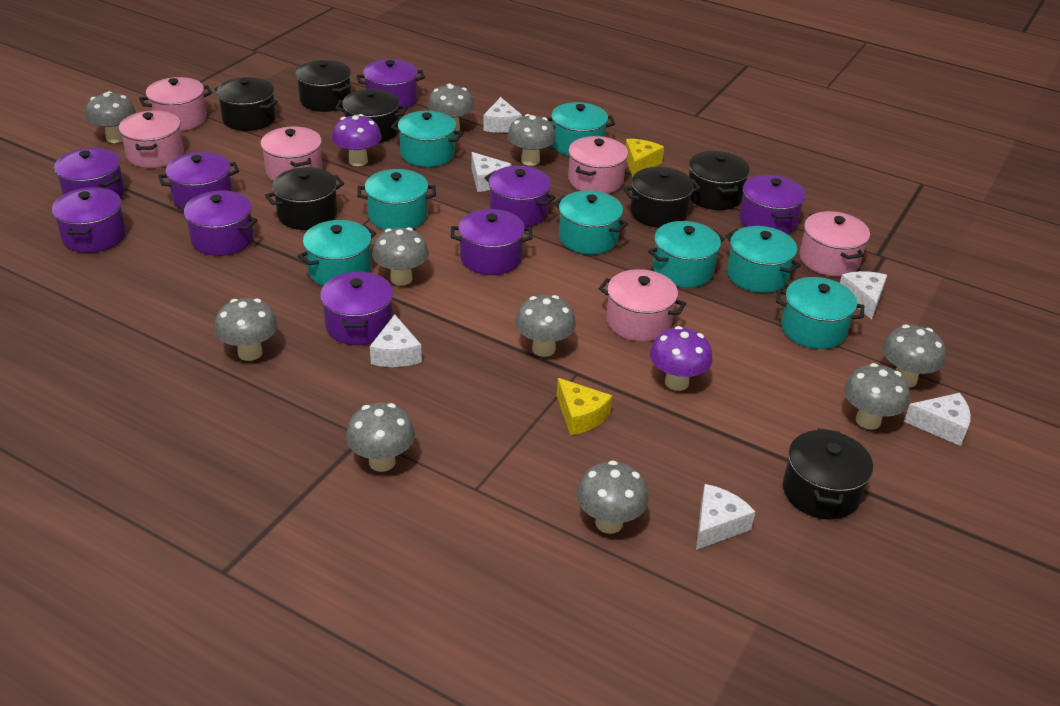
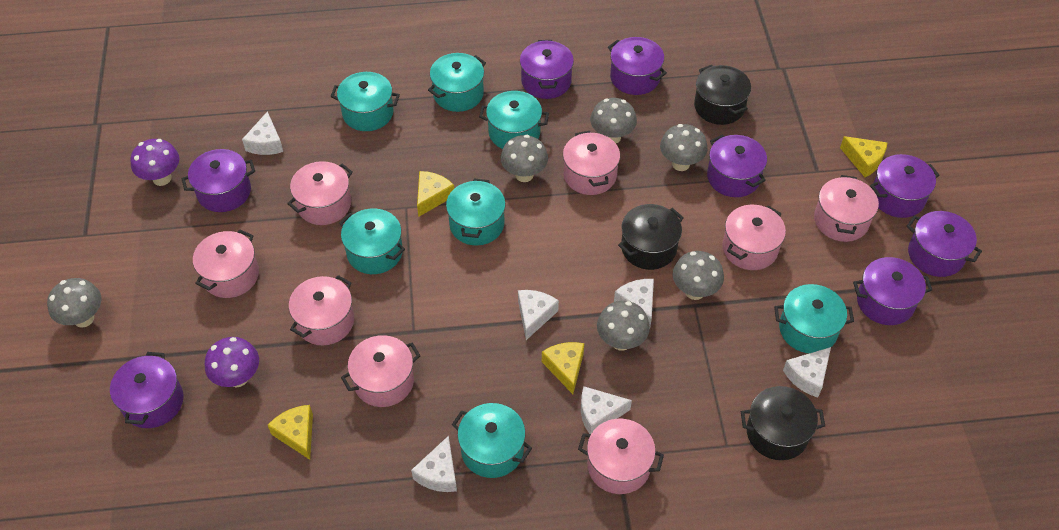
black pot: 7 -> 3
grey mushroom: 10 -> 6
pink pot: 6 -> 8
purple pot: 9 -> 8
turquoise pot: 8 -> 7
yellow cheese: 2 -> 4

